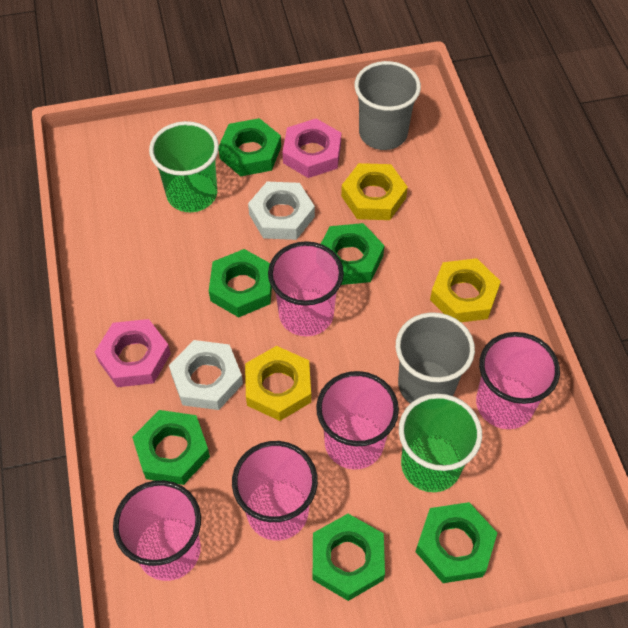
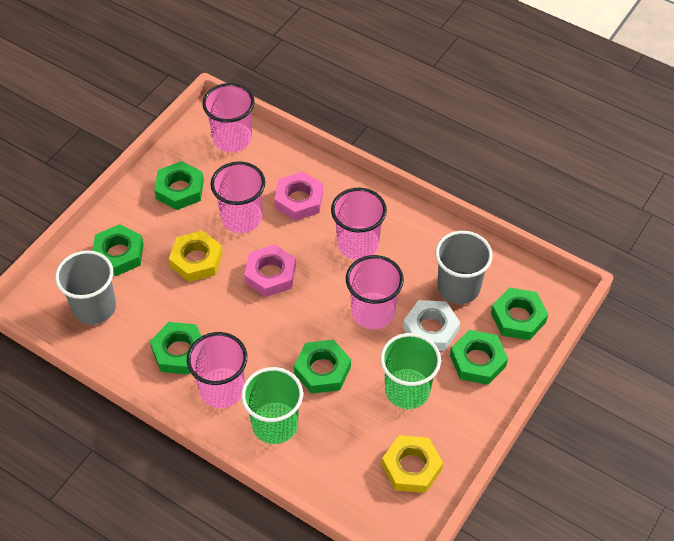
white nut: 2 -> 1
yellow nut: 3 -> 2

